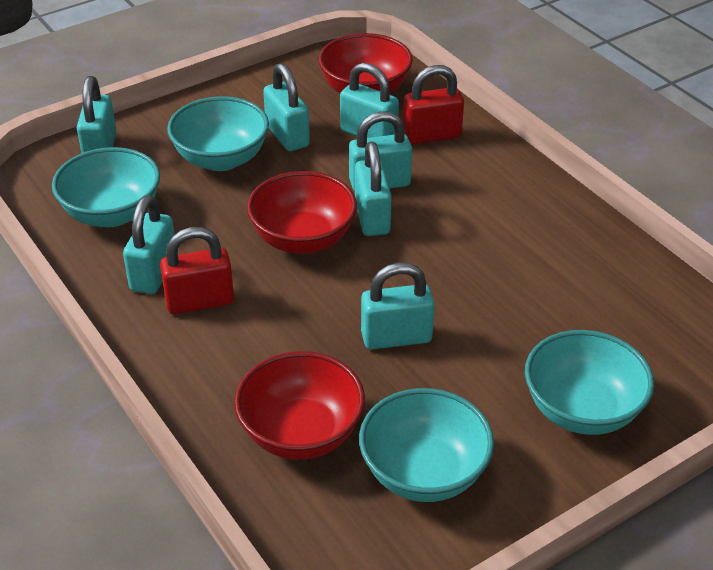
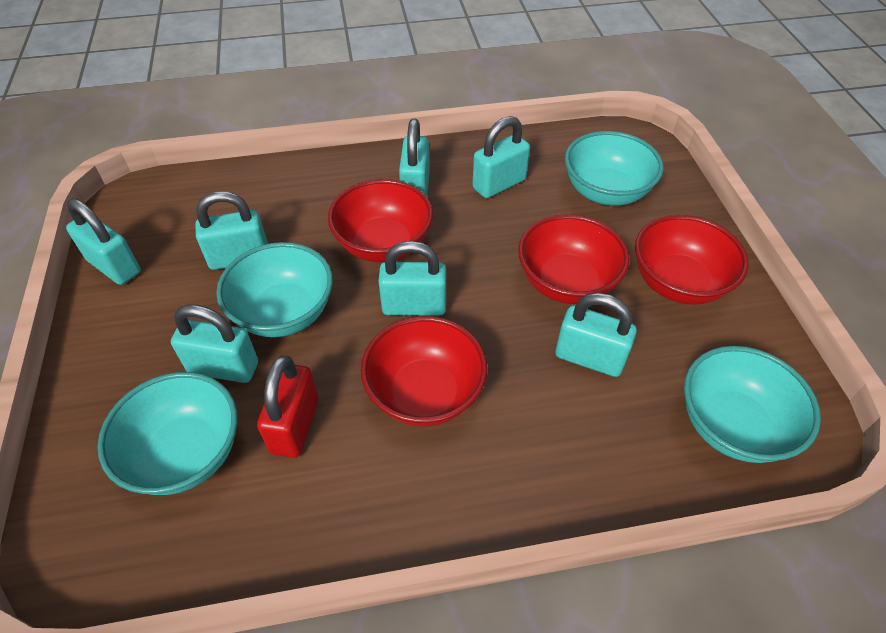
red bowl: 3 -> 4
red padlock: 2 -> 1

